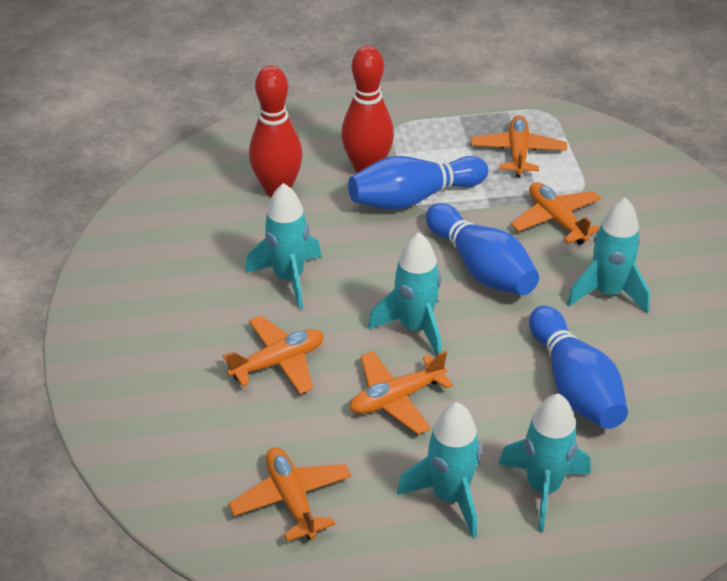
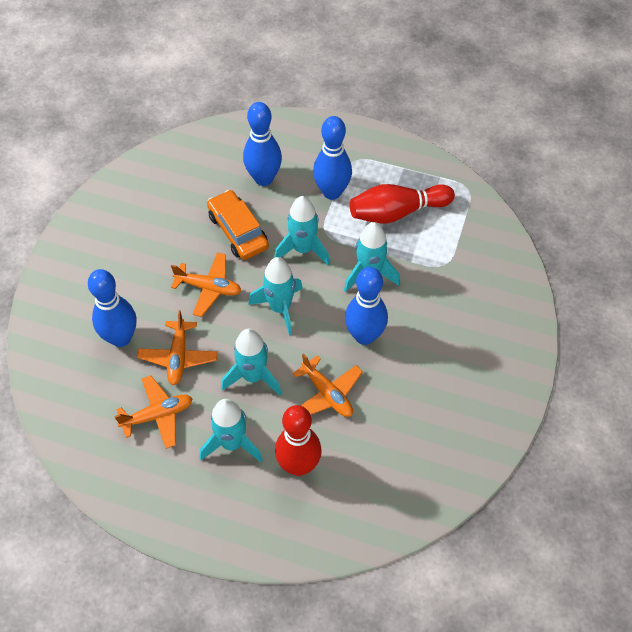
blue bowling pin: 3 -> 4
orange car: 0 -> 1
orange plane: 5 -> 4

